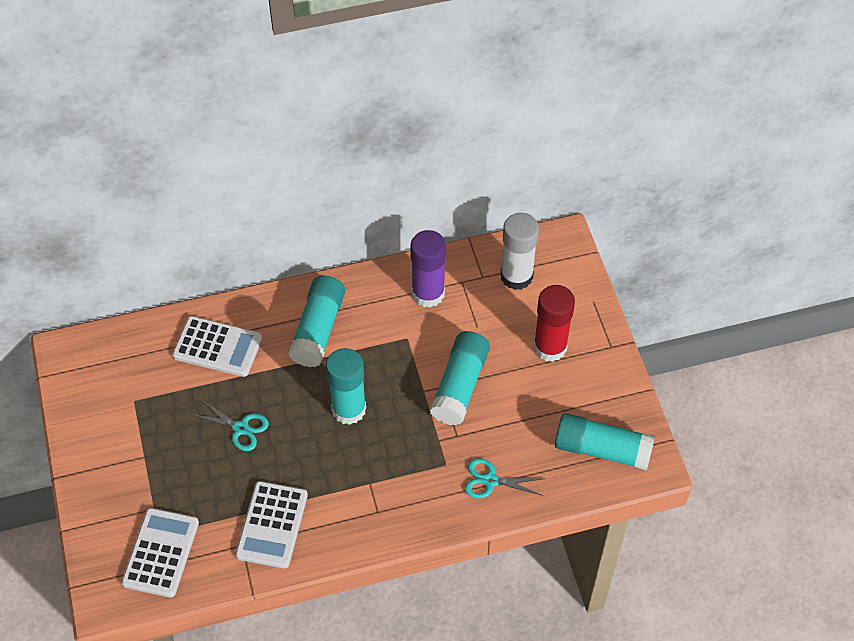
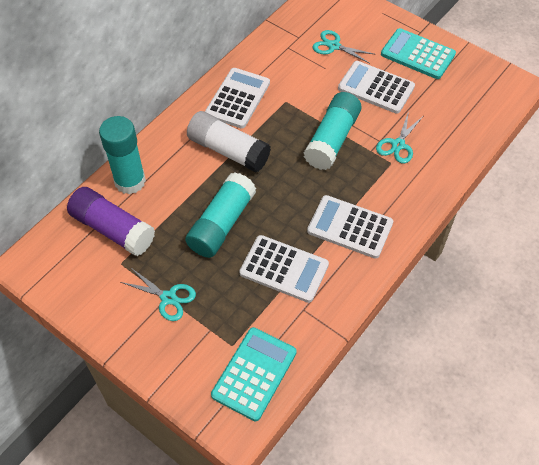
red glue stick: 1 -> 0
turquoise calculator: 0 -> 2
turquoise glue stick: 4 -> 3
turquoise scissors: 2 -> 3
white calculator: 3 -> 4

